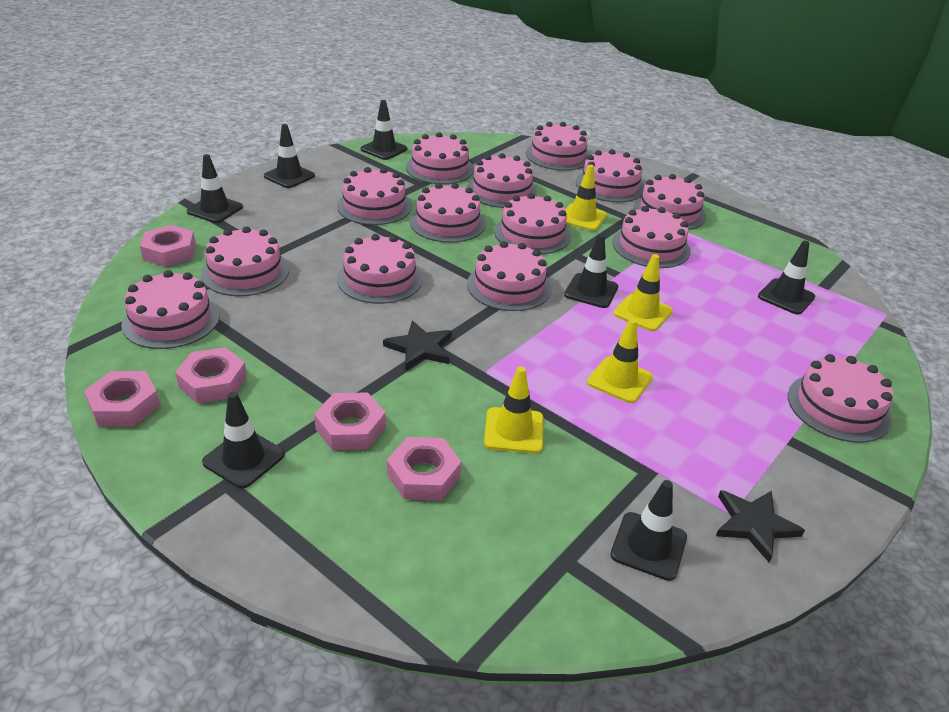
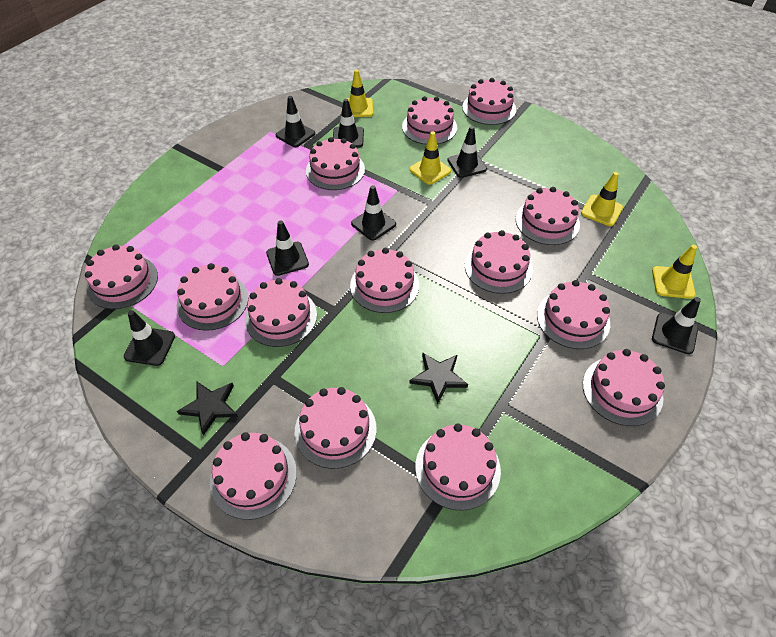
pink nut: 5 -> 0

